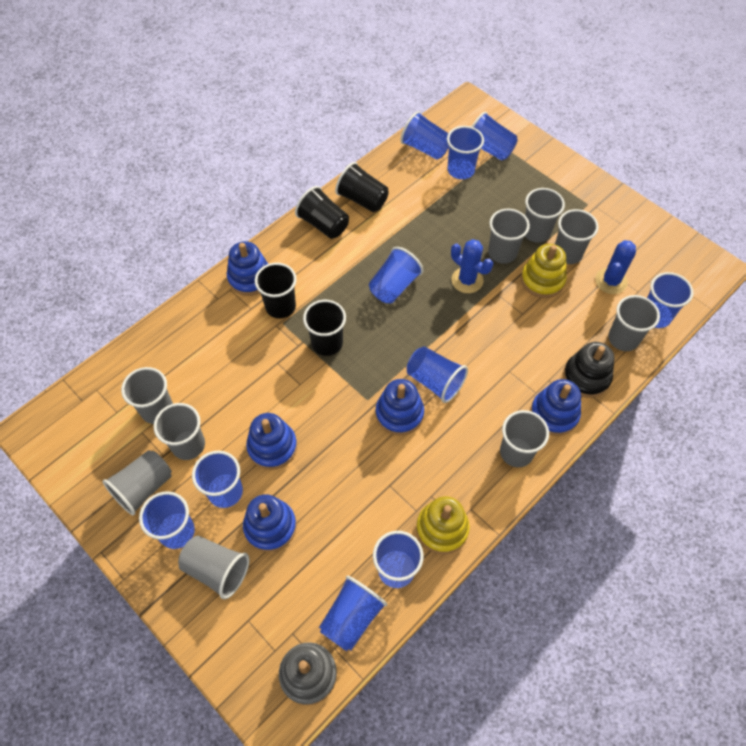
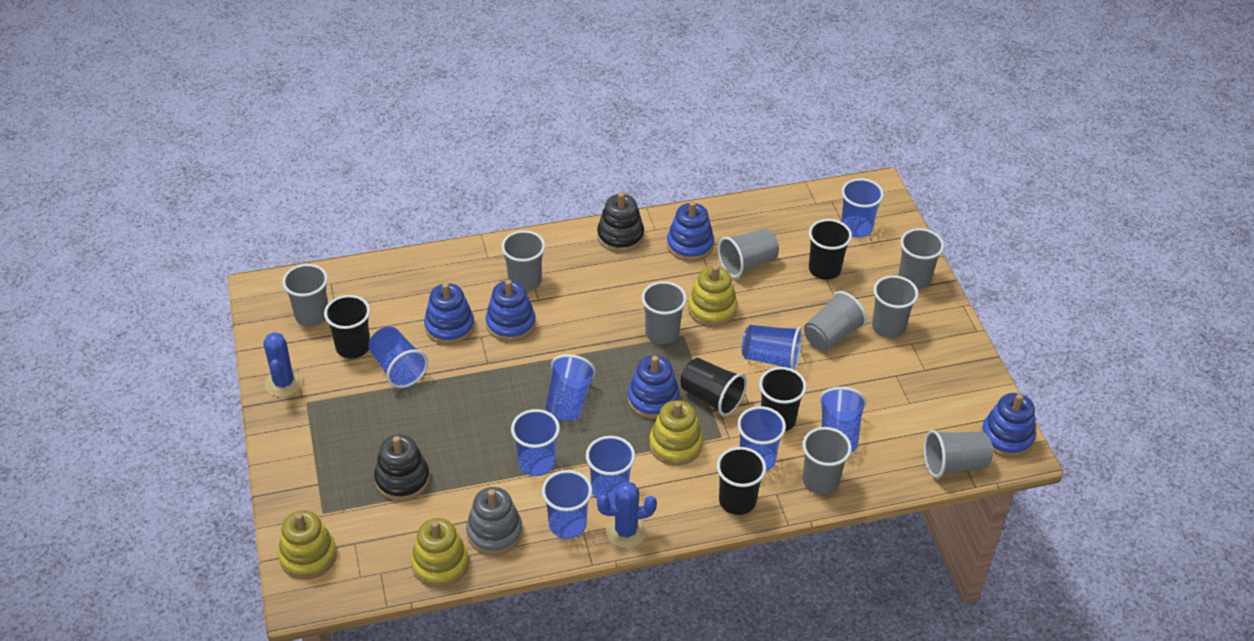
black cup: 4 -> 5
black stacking toy: 1 -> 2
blue cup: 10 -> 9
yellow stacking toy: 2 -> 4

